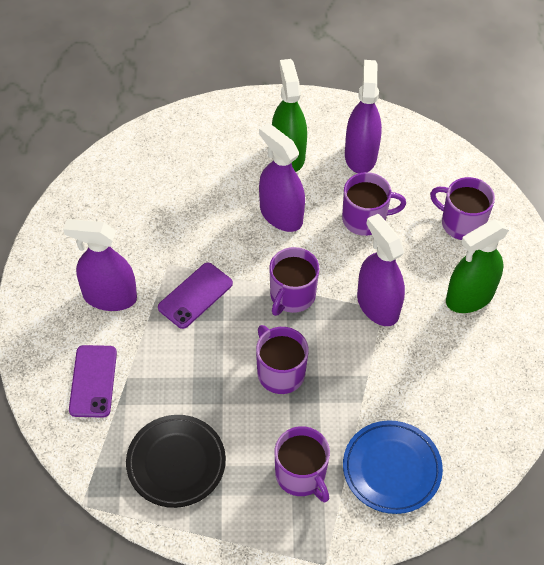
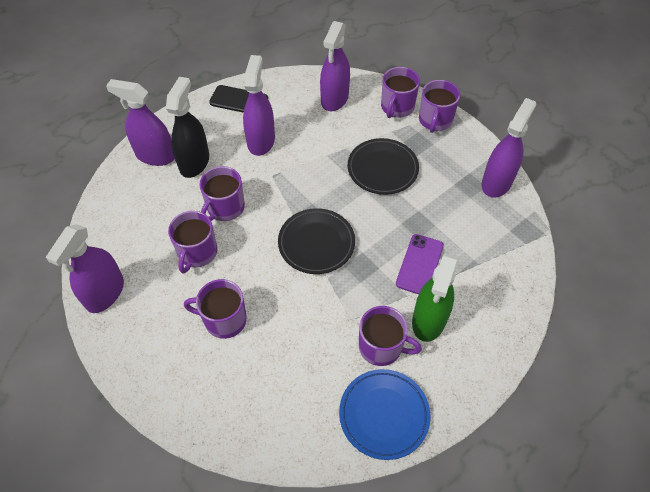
black phone: 0 -> 1
black plate: 1 -> 2
black spray bottle: 0 -> 1
green spray bottle: 2 -> 1
purple mug: 5 -> 6
purple phone: 2 -> 1
purple spray bottle: 4 -> 5

